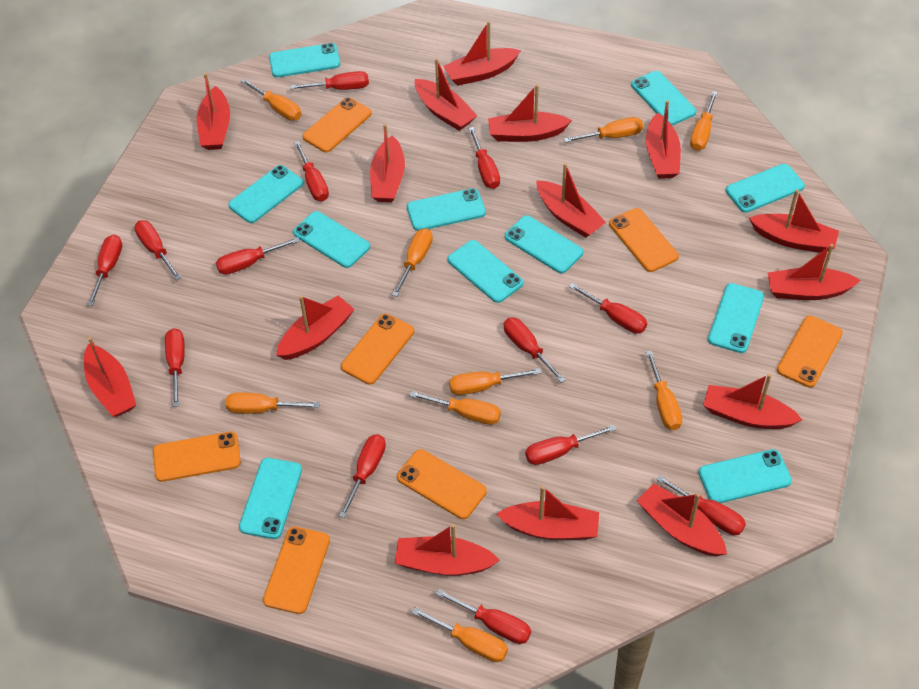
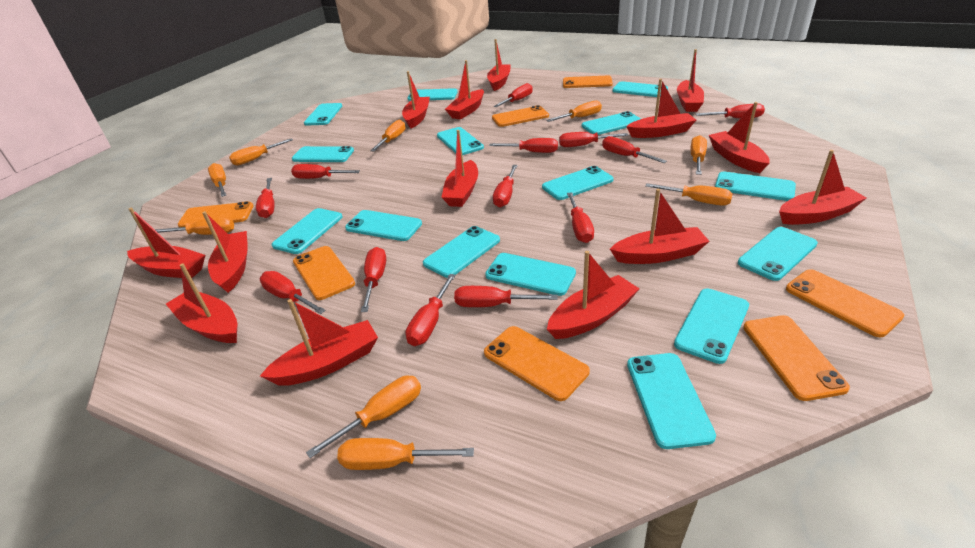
red boat: 15 -> 14
turquoise phone: 11 -> 15

